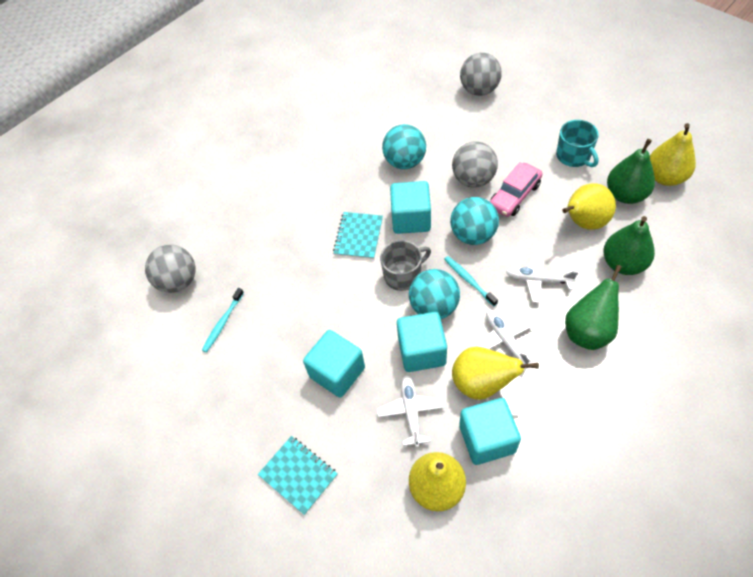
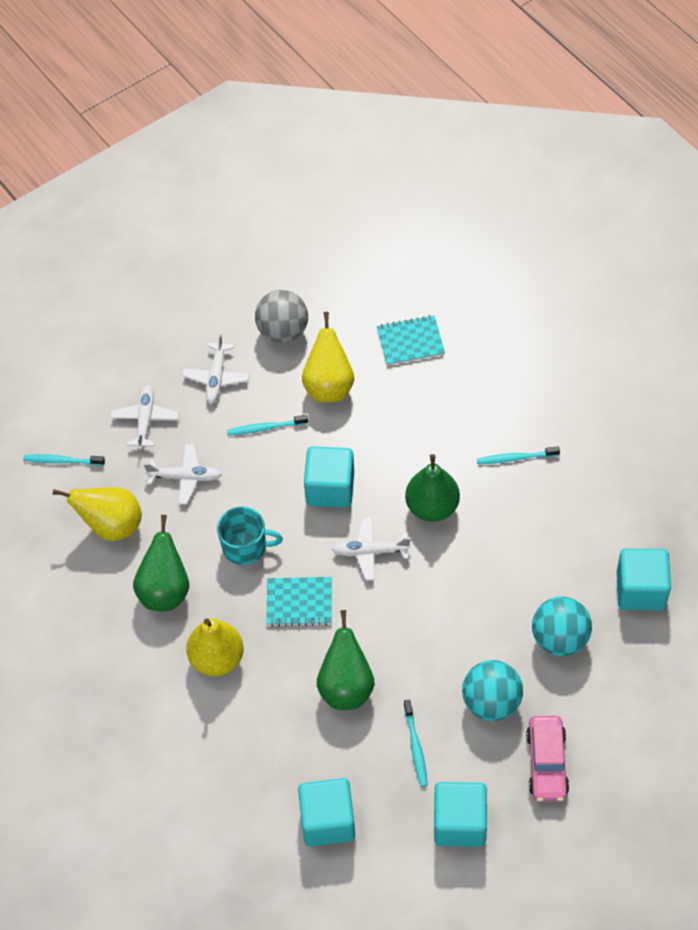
grey ball: 3 -> 1
grey mug: 1 -> 0
turquoise ball: 3 -> 2
turquoise toothbrush: 2 -> 4
white plane: 3 -> 4
yellow pear: 4 -> 3

